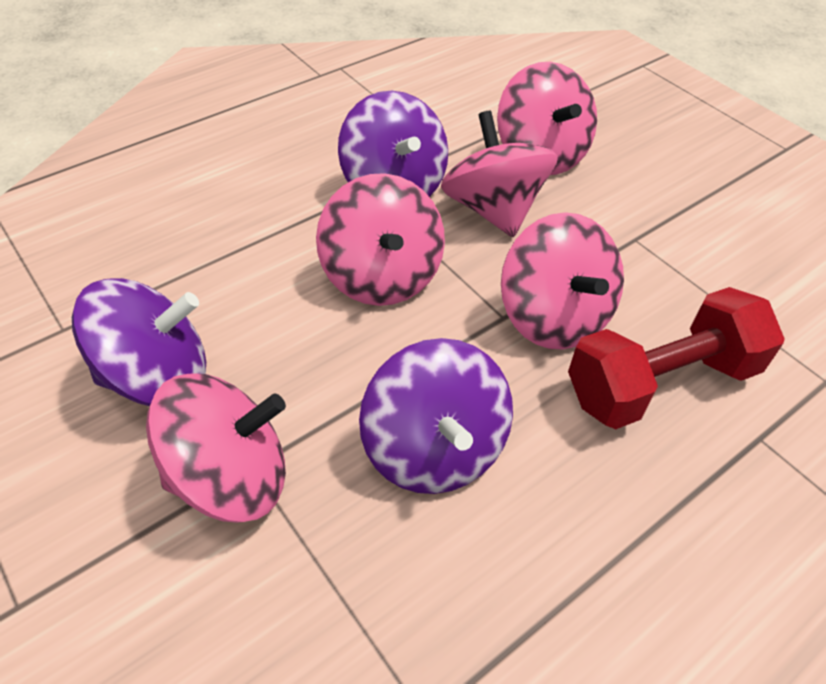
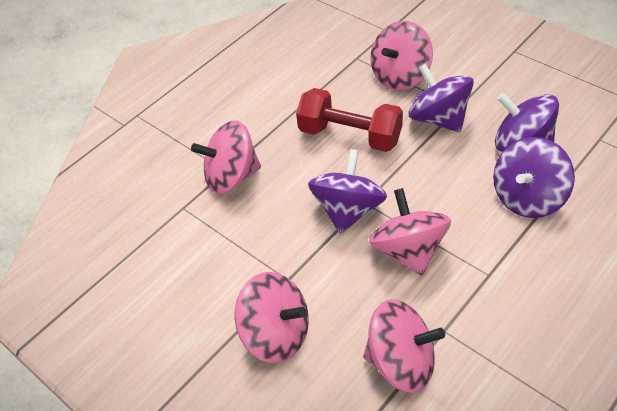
purple spinning top: 3 -> 4

